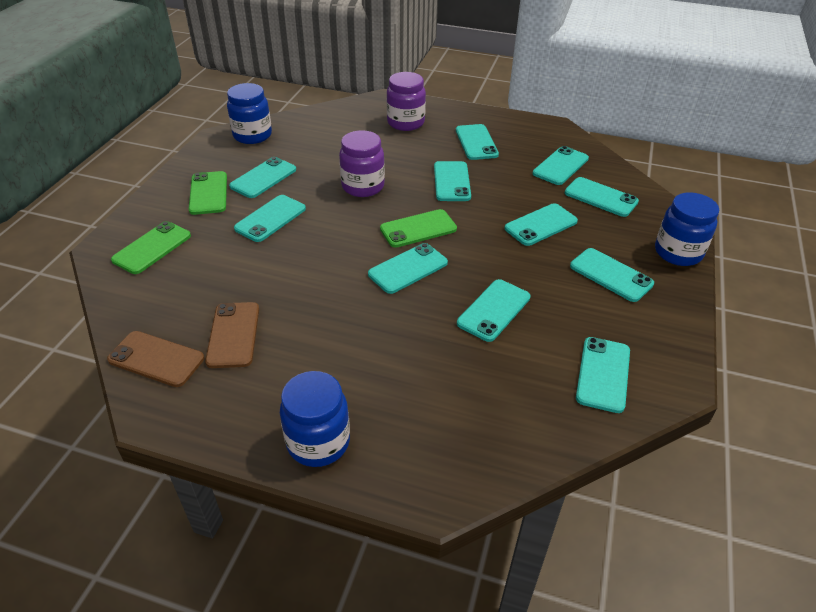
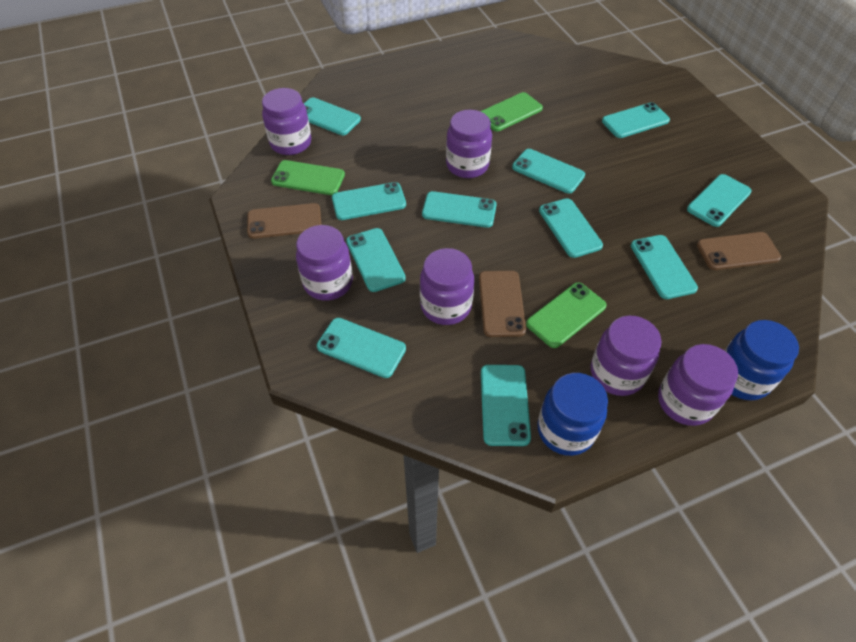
blue jar: 3 -> 2
brown phone: 2 -> 3
purple jar: 2 -> 6

